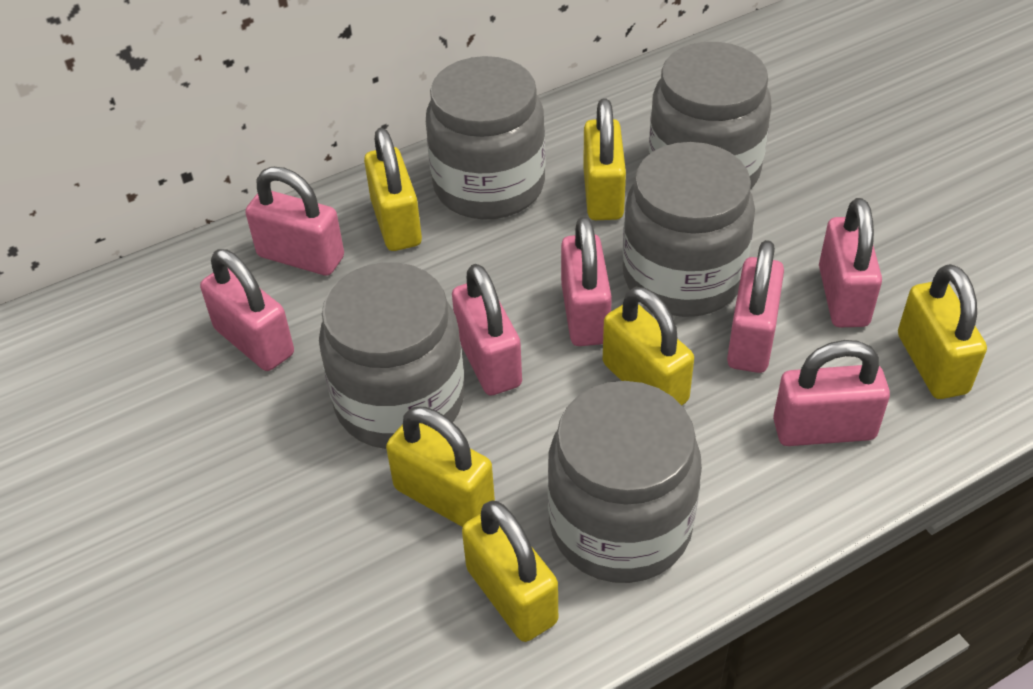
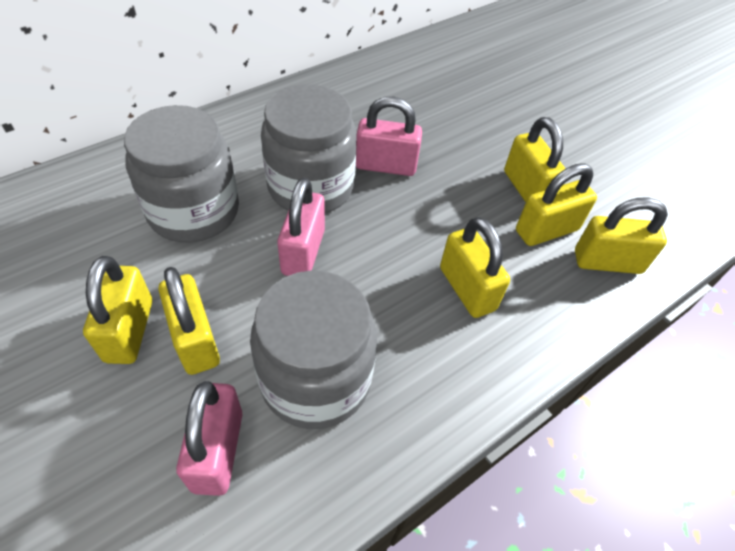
grey jar: 5 -> 3
pink padlock: 7 -> 3

